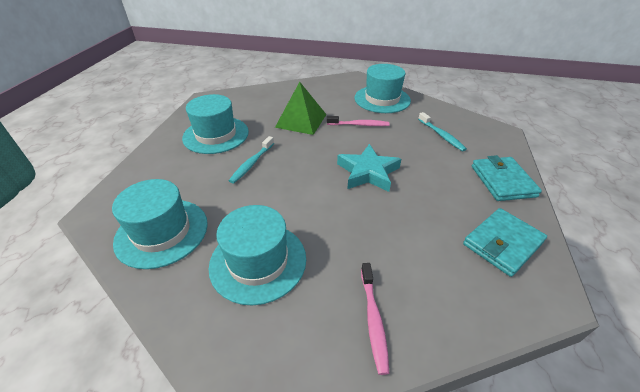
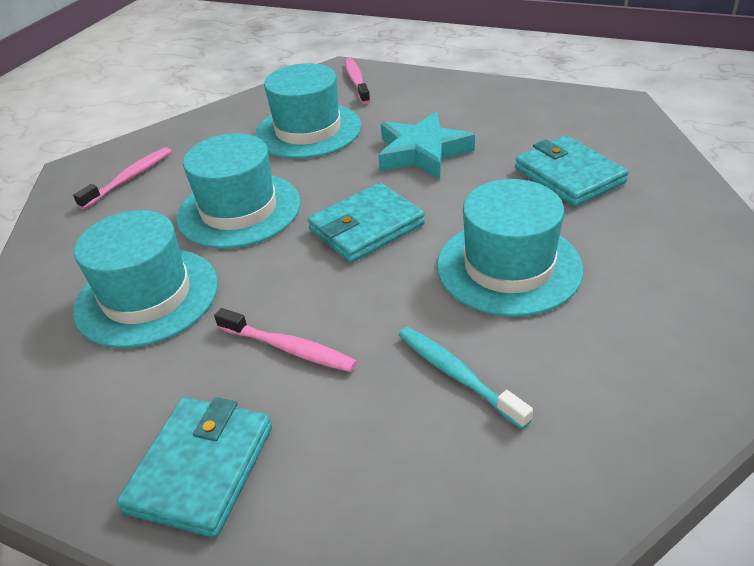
green pyramid: 1 -> 0
pink toothbrush: 2 -> 3
turquoise toothbrush: 2 -> 1
turquoise wallet: 2 -> 3

